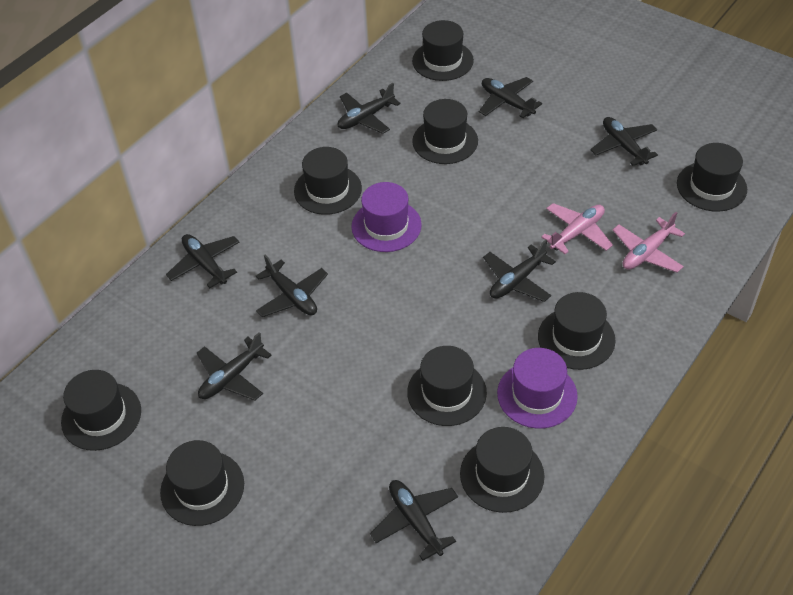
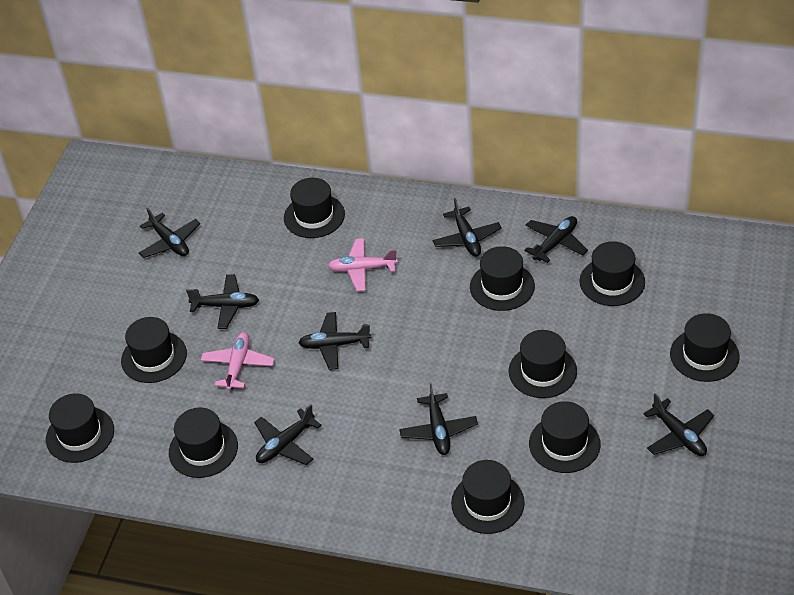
black hat: 9 -> 10
purple hat: 2 -> 0

